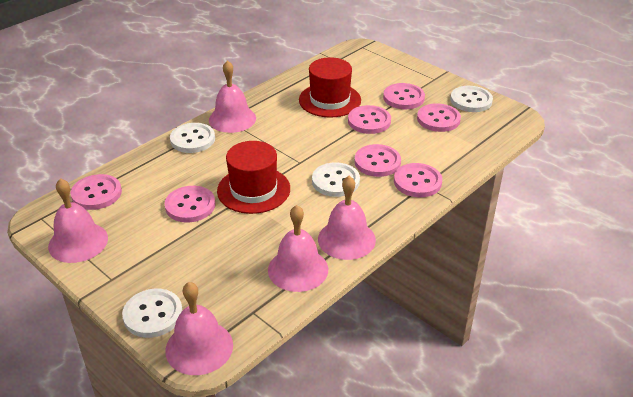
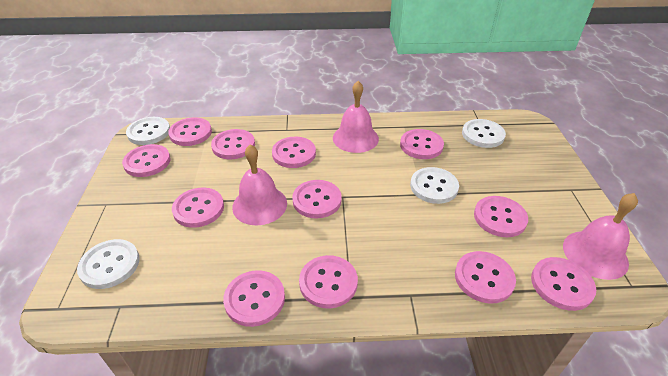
pink bell: 5 -> 3
pink button: 7 -> 12
red hat: 2 -> 0

